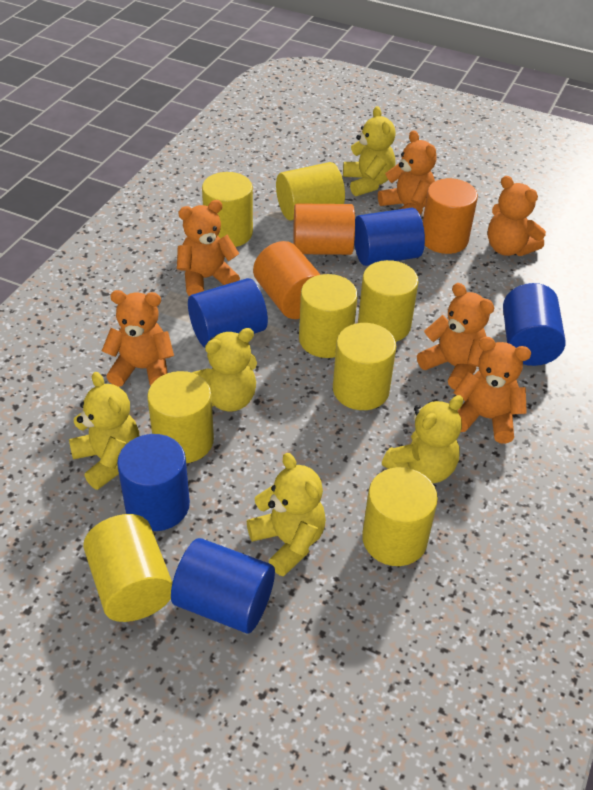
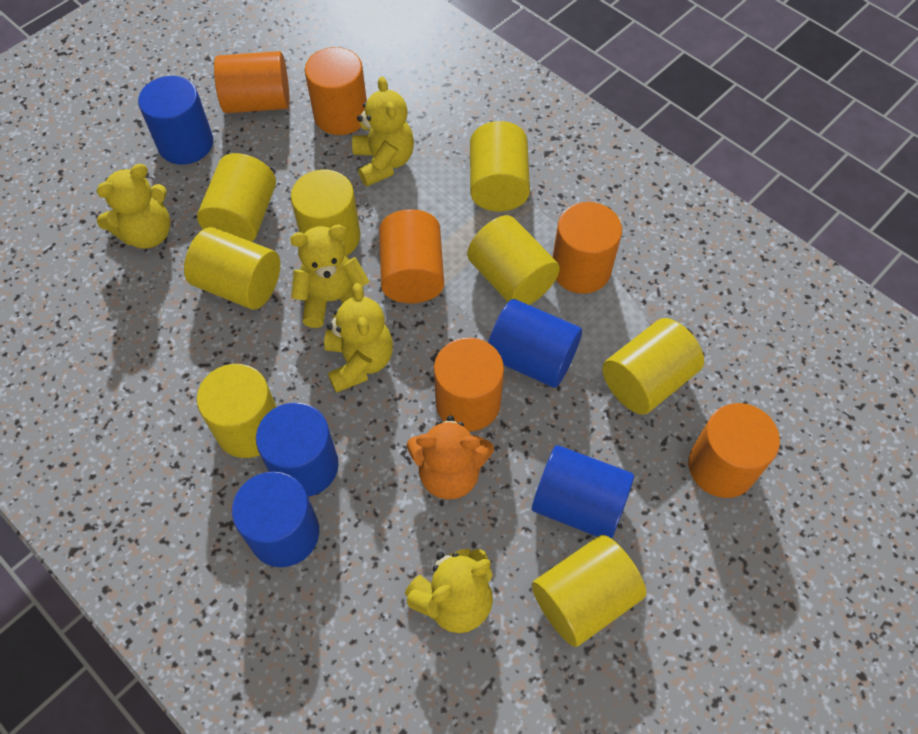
orange cylinder: 3 -> 6
orange teddy bear: 6 -> 1

